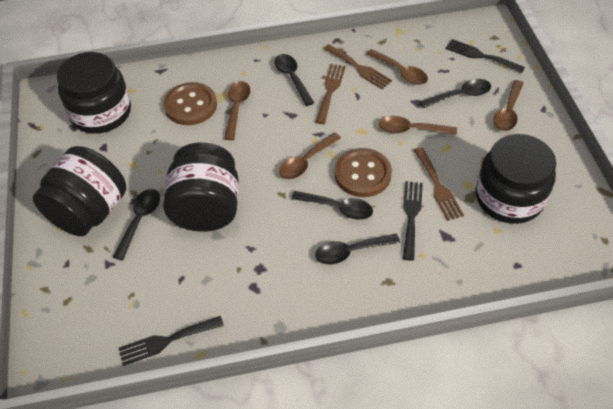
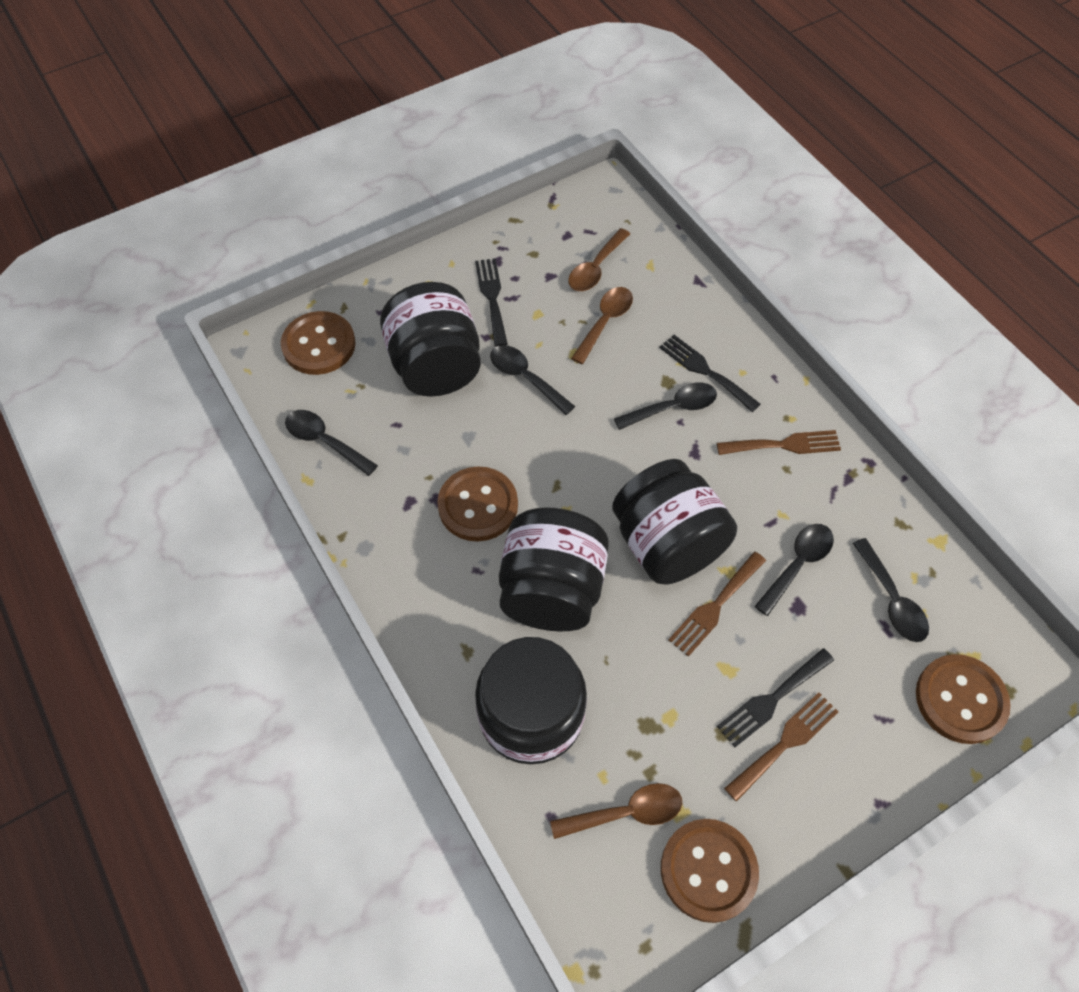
brown button: 2 -> 4
brown spoon: 5 -> 3

